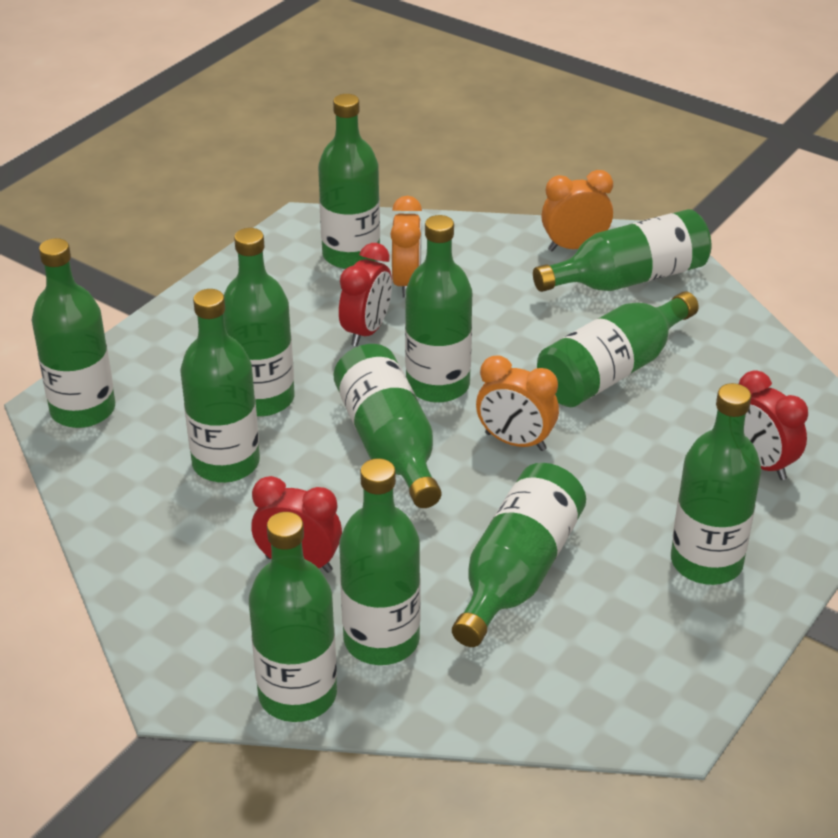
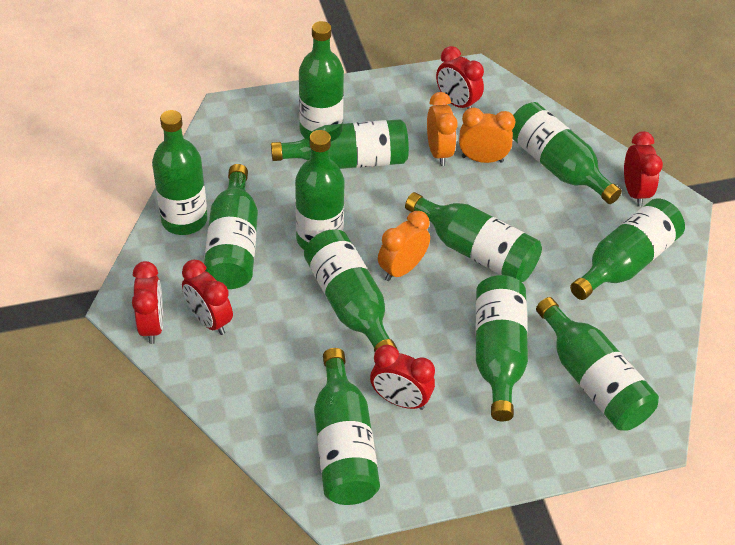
red clock: 3 -> 5

